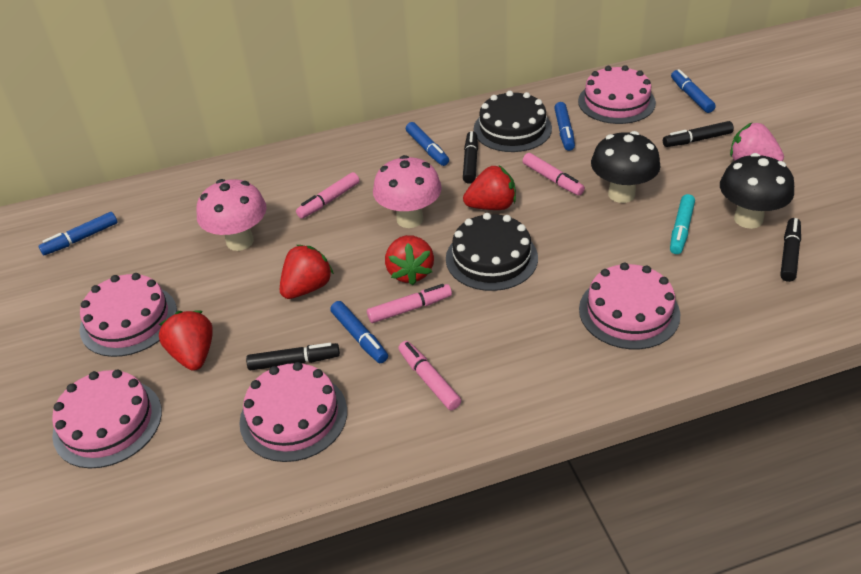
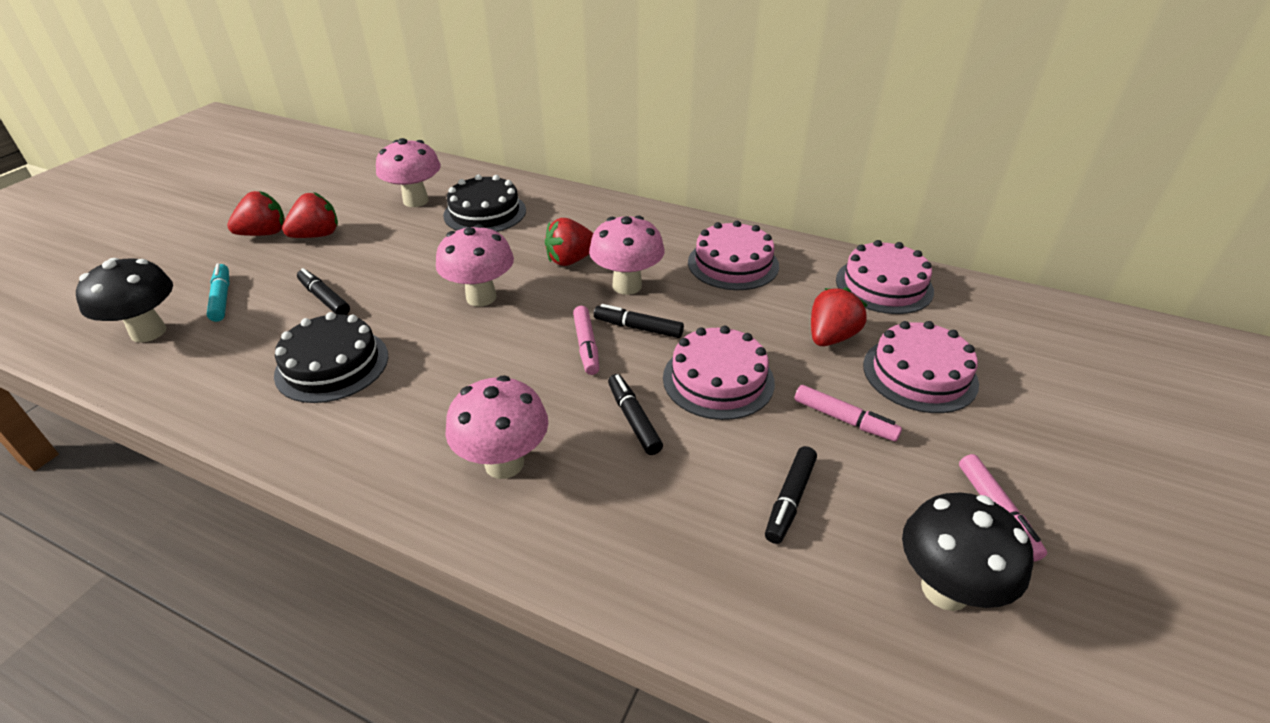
blue marker: 5 -> 0
pink cake: 5 -> 4
pink marker: 4 -> 3
pink mushroom: 2 -> 4
pink strawberry: 1 -> 0

